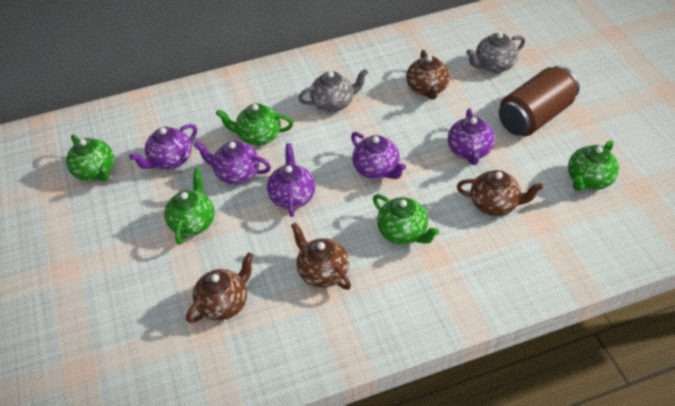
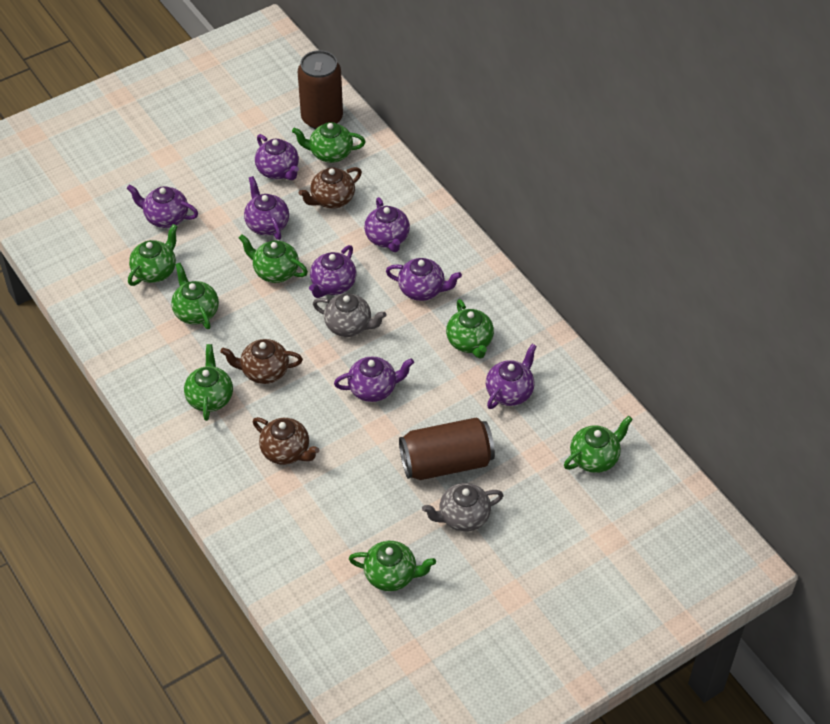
brown can: 1 -> 2
brown teapot: 4 -> 3
green teapot: 5 -> 8
purple teapot: 5 -> 8

